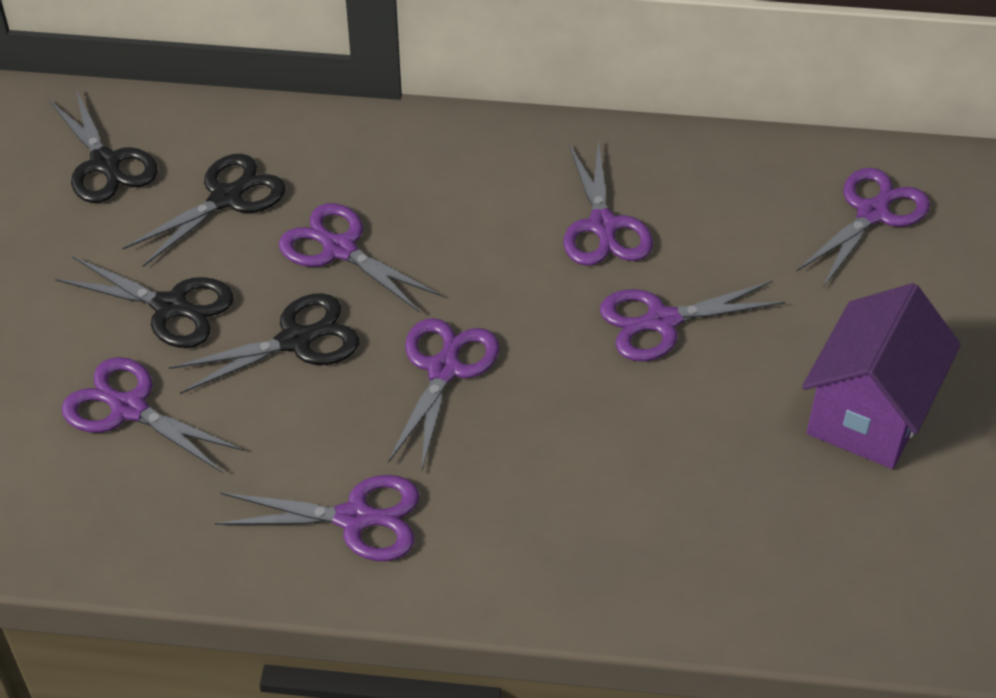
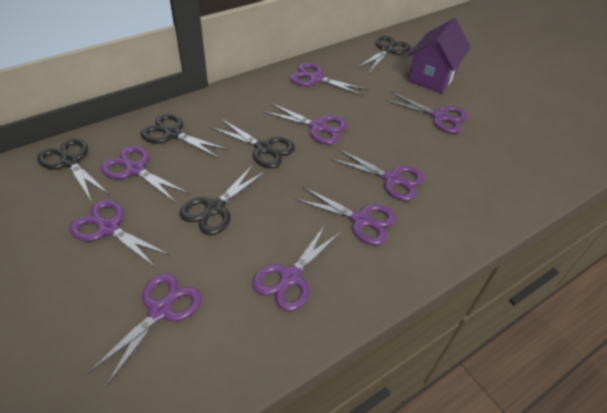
black scissors: 4 -> 5
purple scissors: 7 -> 9

